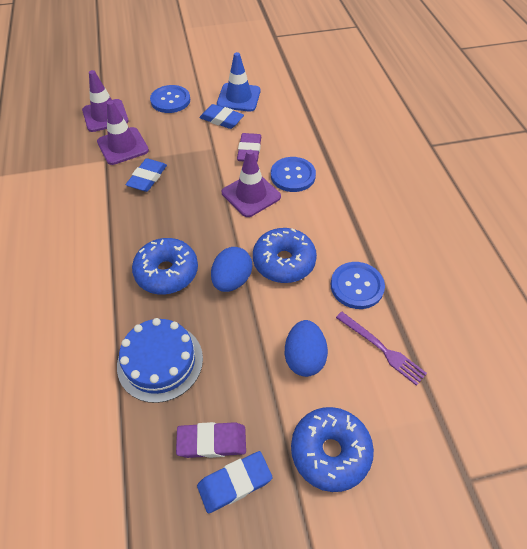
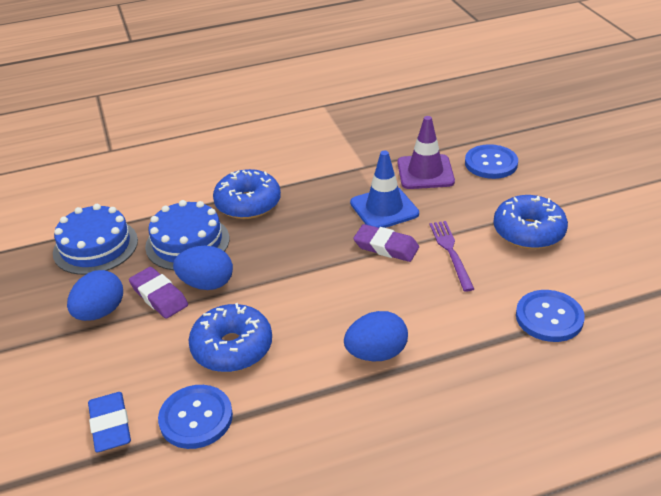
blue cake: 1 -> 2
blue egg: 2 -> 3
blue eraser: 3 -> 1
purple traffic cone: 3 -> 1

